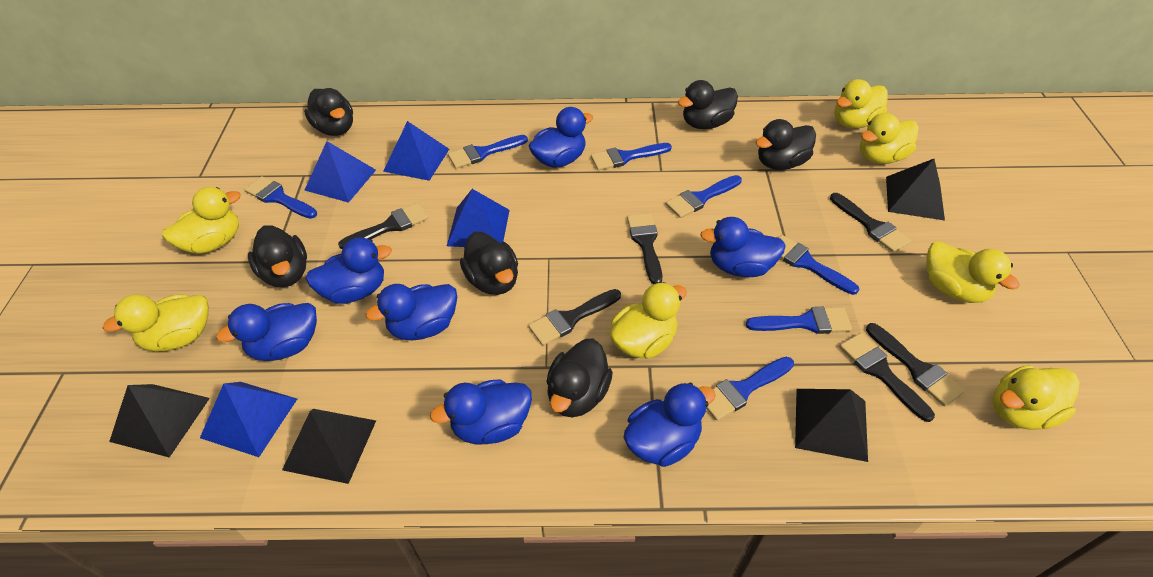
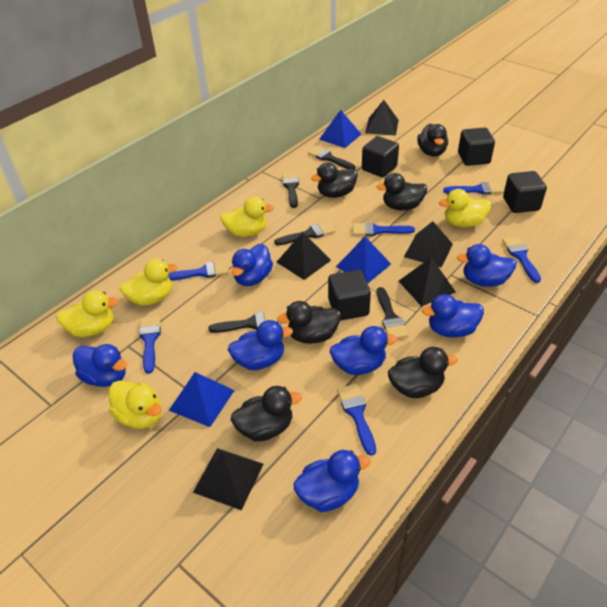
black brush: 6 -> 5
black cube: 0 -> 4
black pyramid: 4 -> 5
blue brush: 7 -> 6
blue pyramid: 4 -> 3
yellow duck: 7 -> 5

